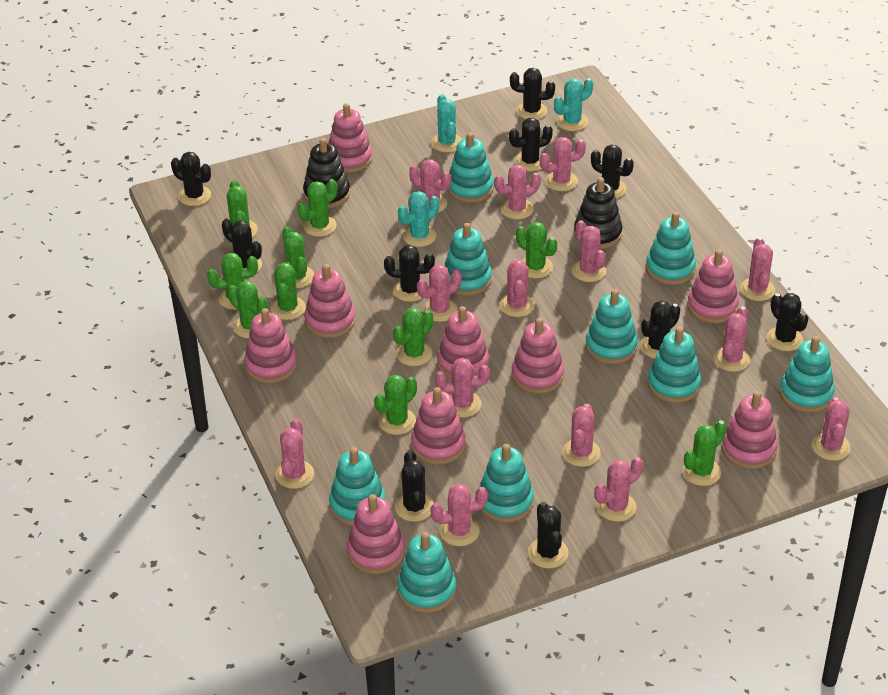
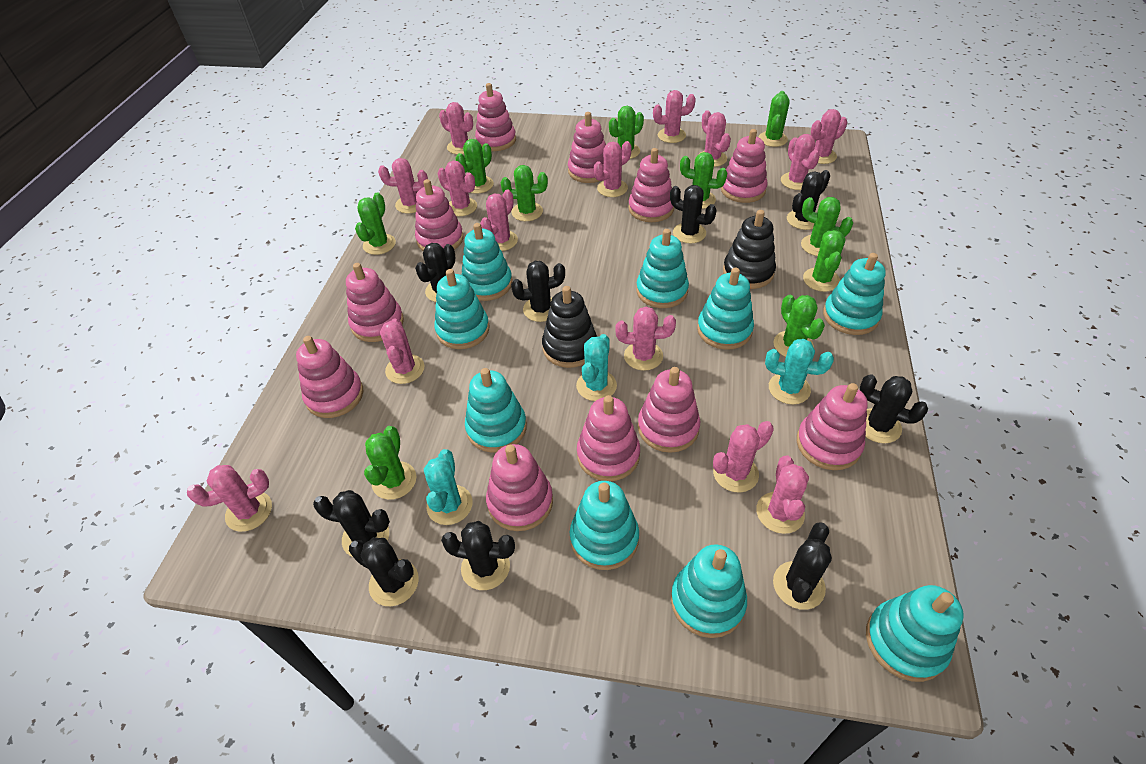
black cactus: 10 -> 9
pink stacking toy: 9 -> 11

